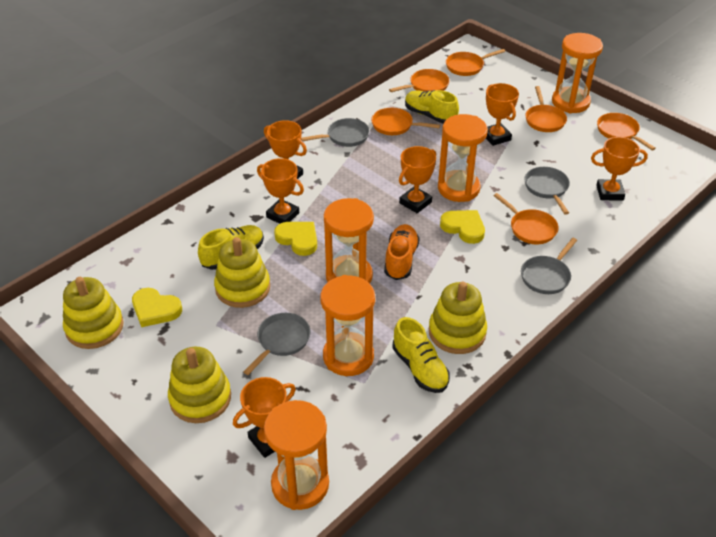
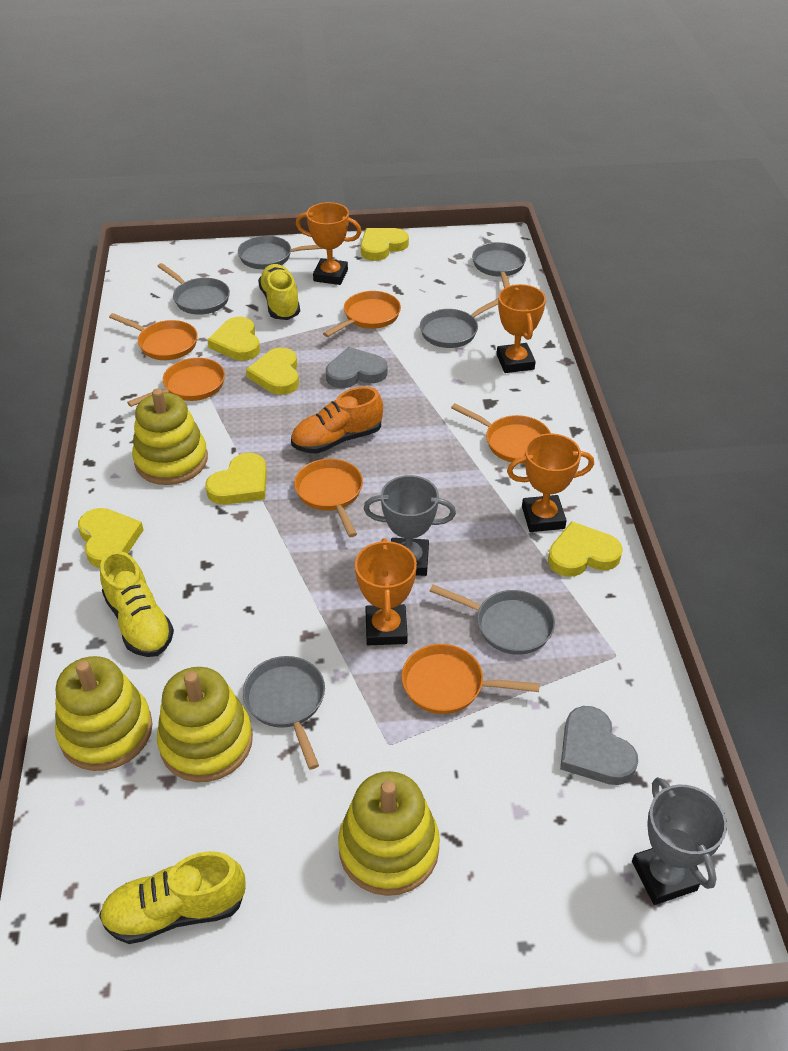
grey heart: 0 -> 2
grey pan: 4 -> 6
grey trophy: 0 -> 2
orange hourglass: 5 -> 0
orange trophy: 6 -> 4
yellow heart: 3 -> 6

